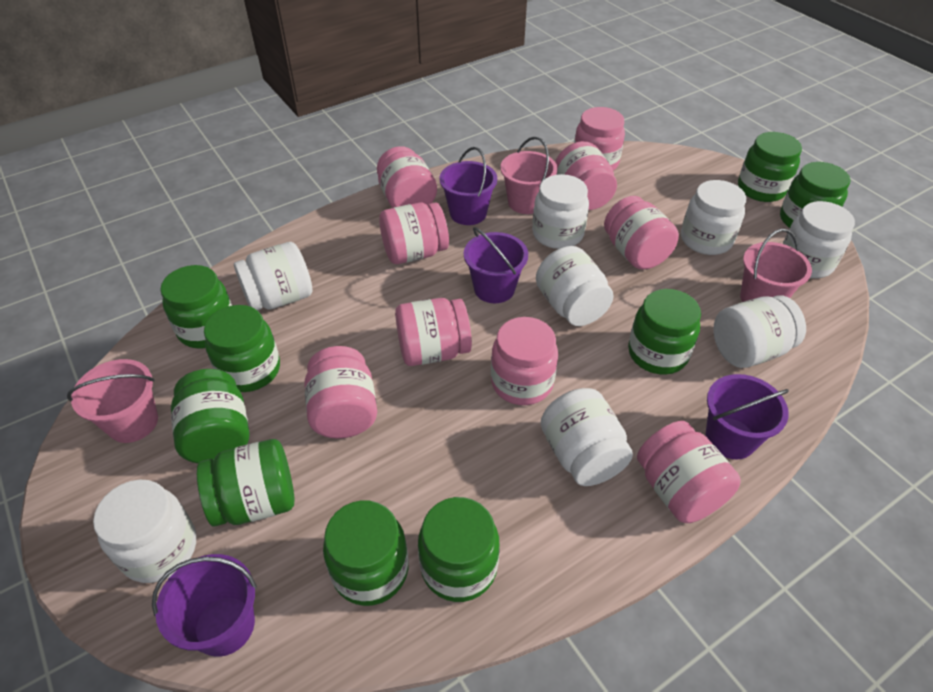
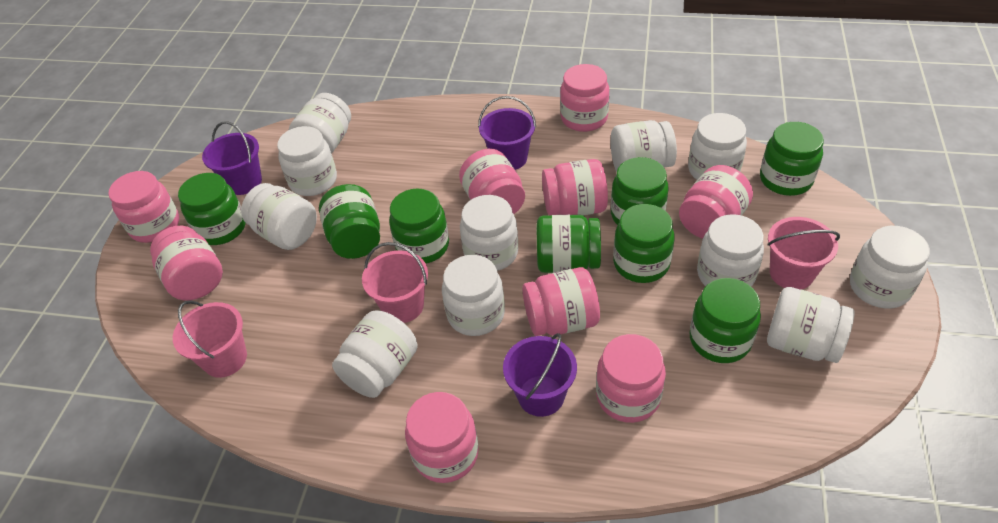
green jar: 9 -> 8
purple bucket: 4 -> 3
white jar: 8 -> 11

